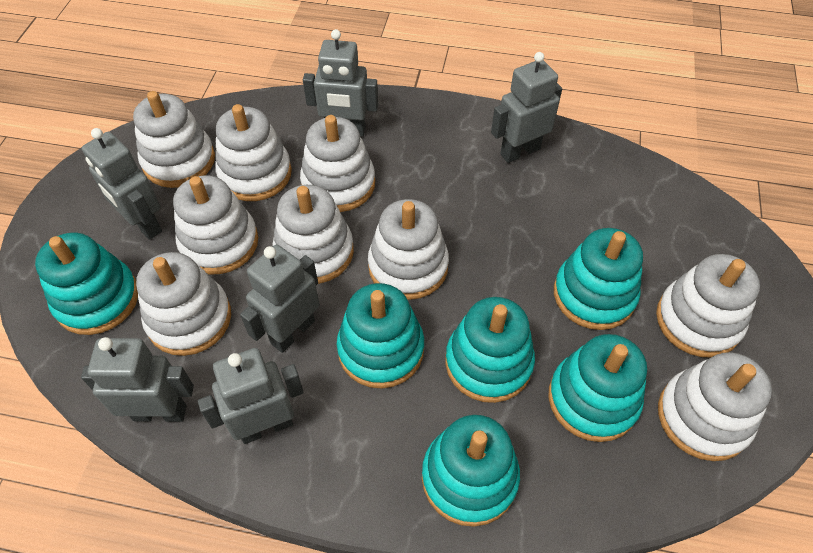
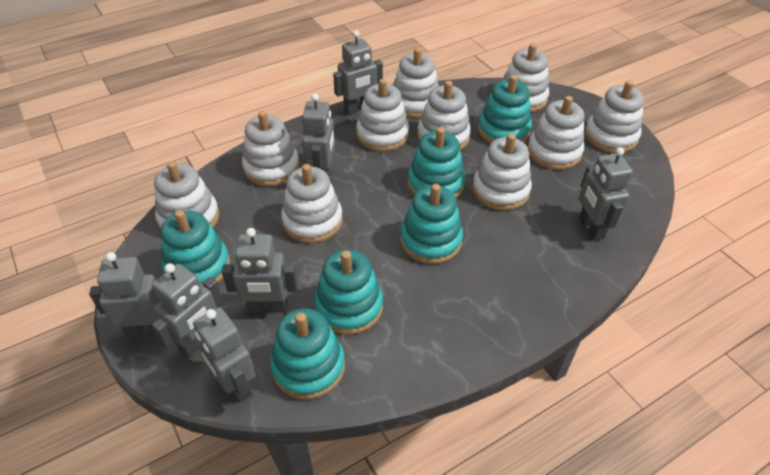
grey robot: 6 -> 7
white stacking toy: 9 -> 10

